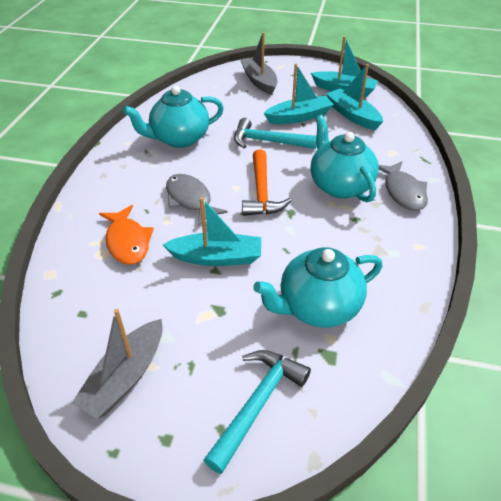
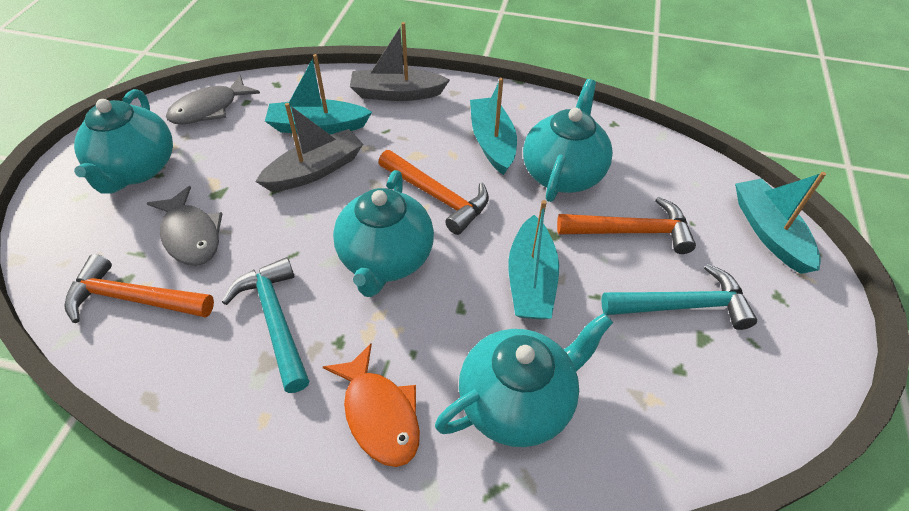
orange hammer: 1 -> 3
turquoise teapot: 3 -> 4

